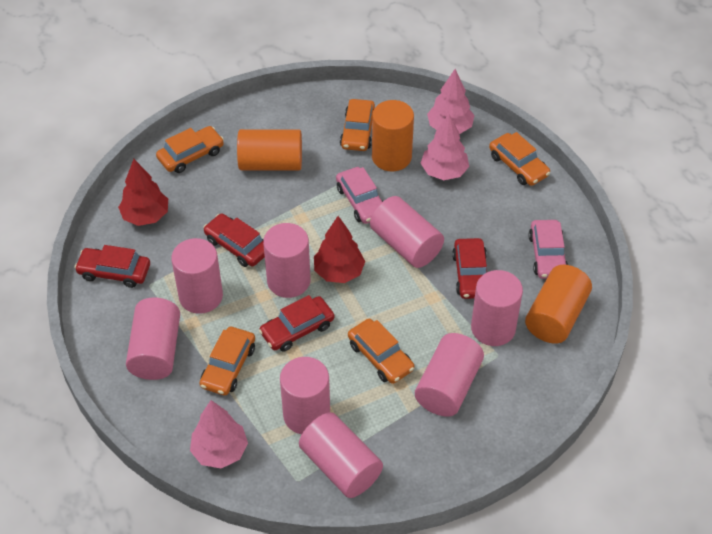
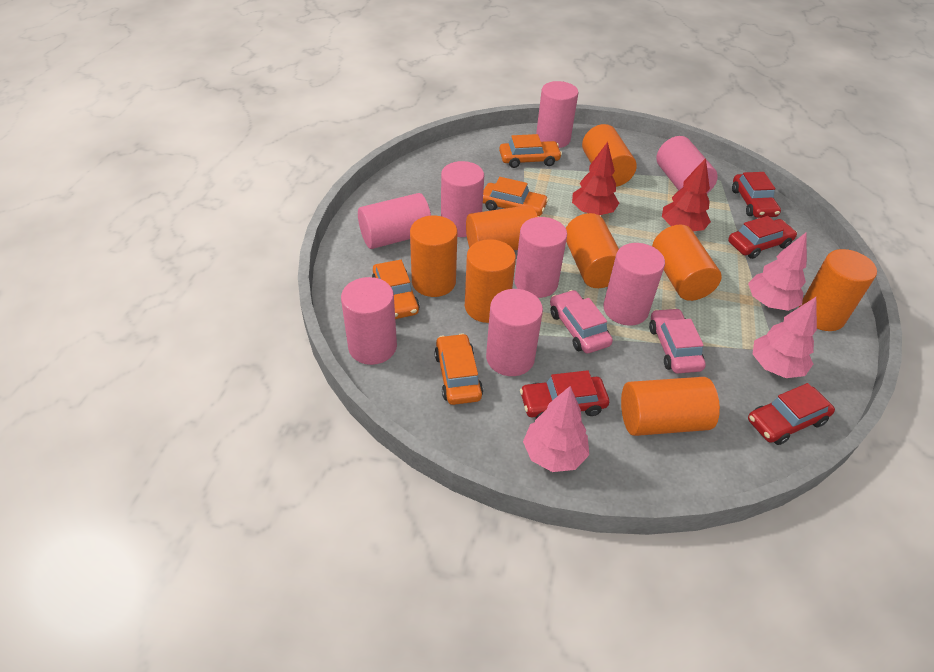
orange car: 5 -> 4
orange cylinder: 3 -> 8

